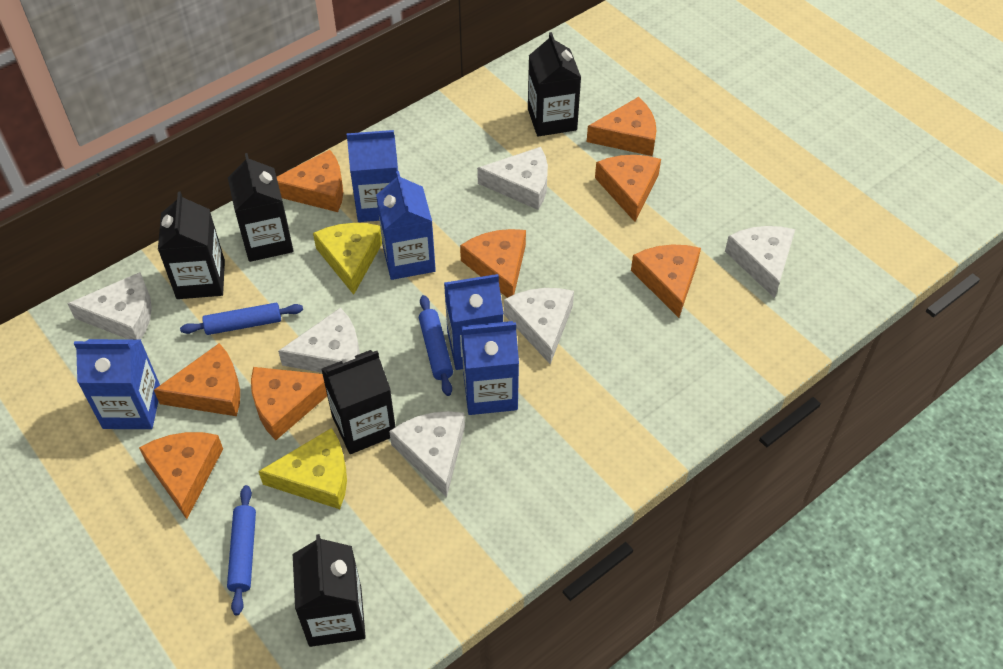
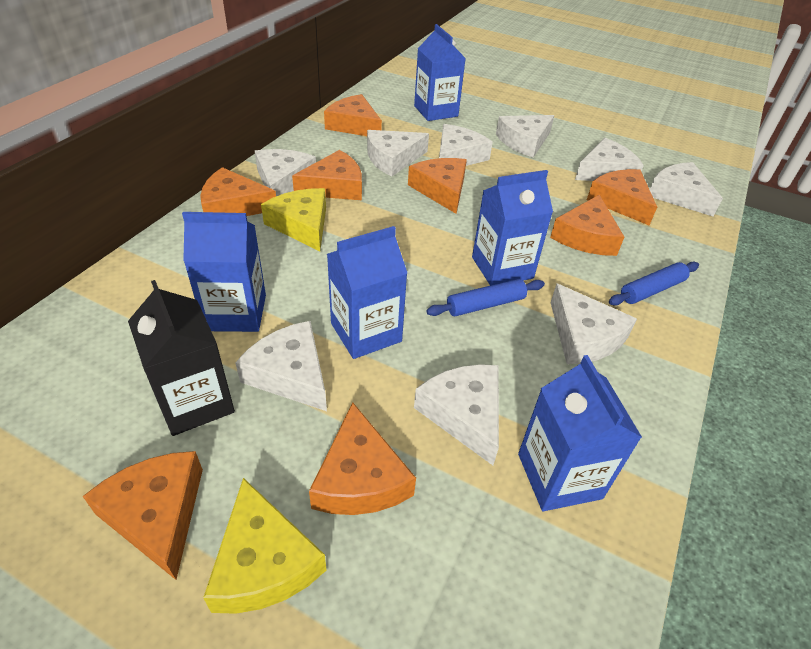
black carton: 5 -> 1
blue rolling pin: 3 -> 2
white cheese: 6 -> 9

